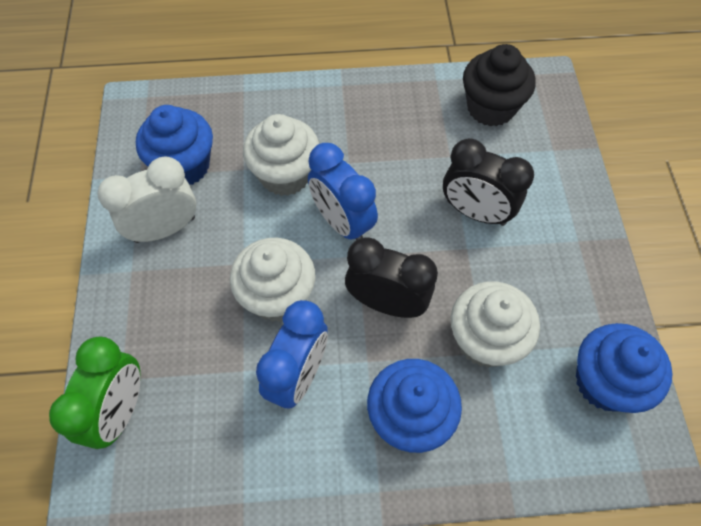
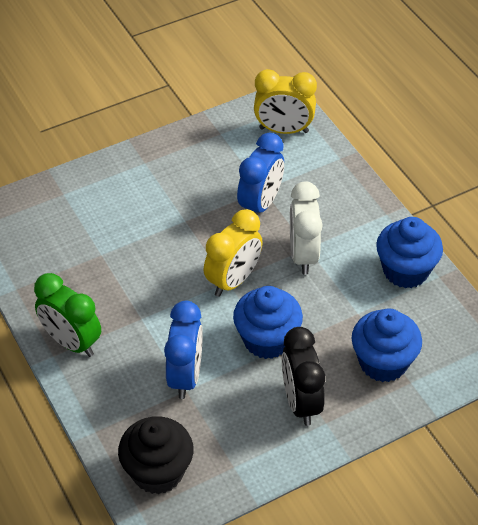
black clock: 2 -> 1
white cupcake: 3 -> 0
yellow clock: 0 -> 2

